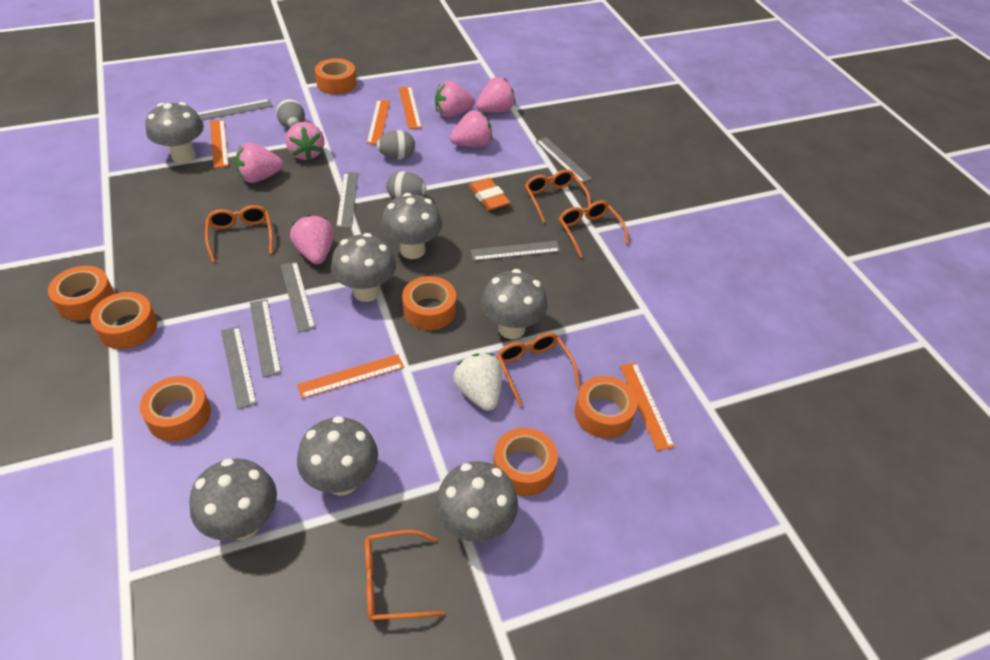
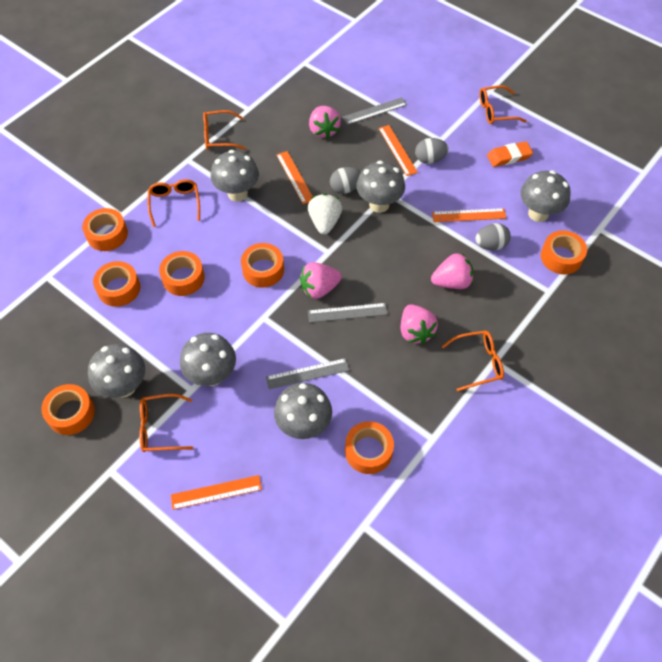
grey mushroom: 7 -> 6
grey ruler: 7 -> 3
orange ruler: 5 -> 4
pink strawberry: 6 -> 4

